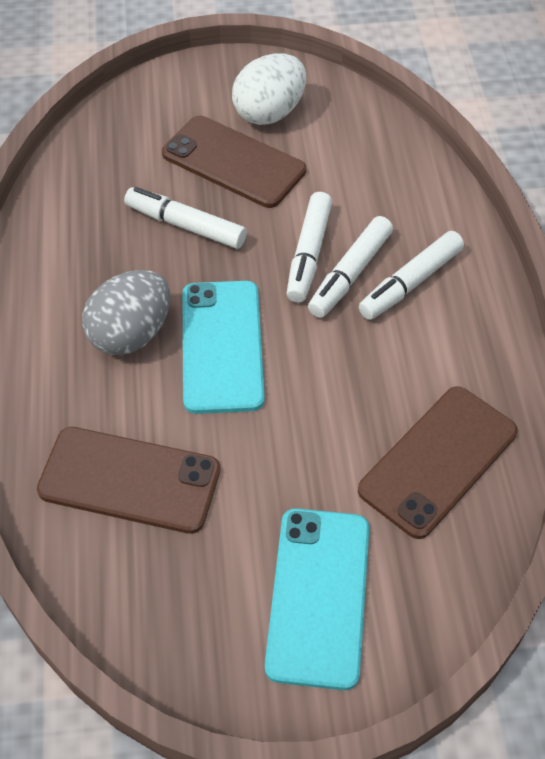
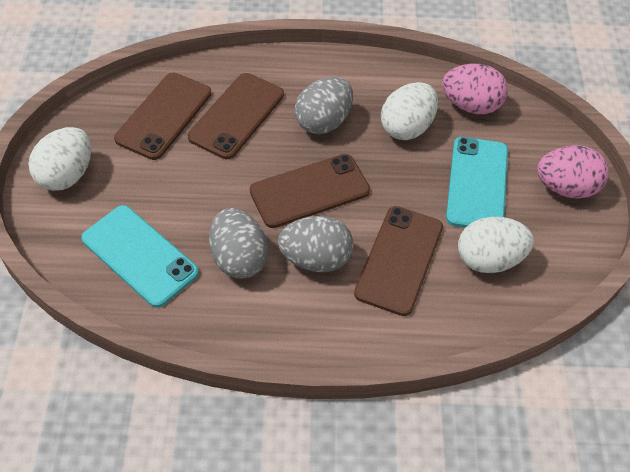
brown phone: 3 -> 4
grey egg: 1 -> 3
pink egg: 0 -> 2
white egg: 1 -> 3
white marker: 4 -> 0

